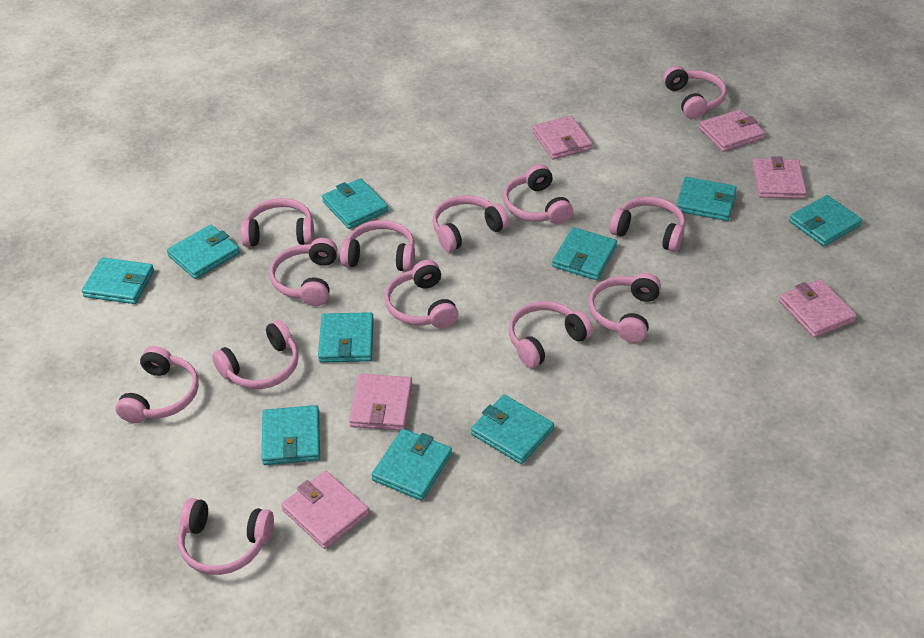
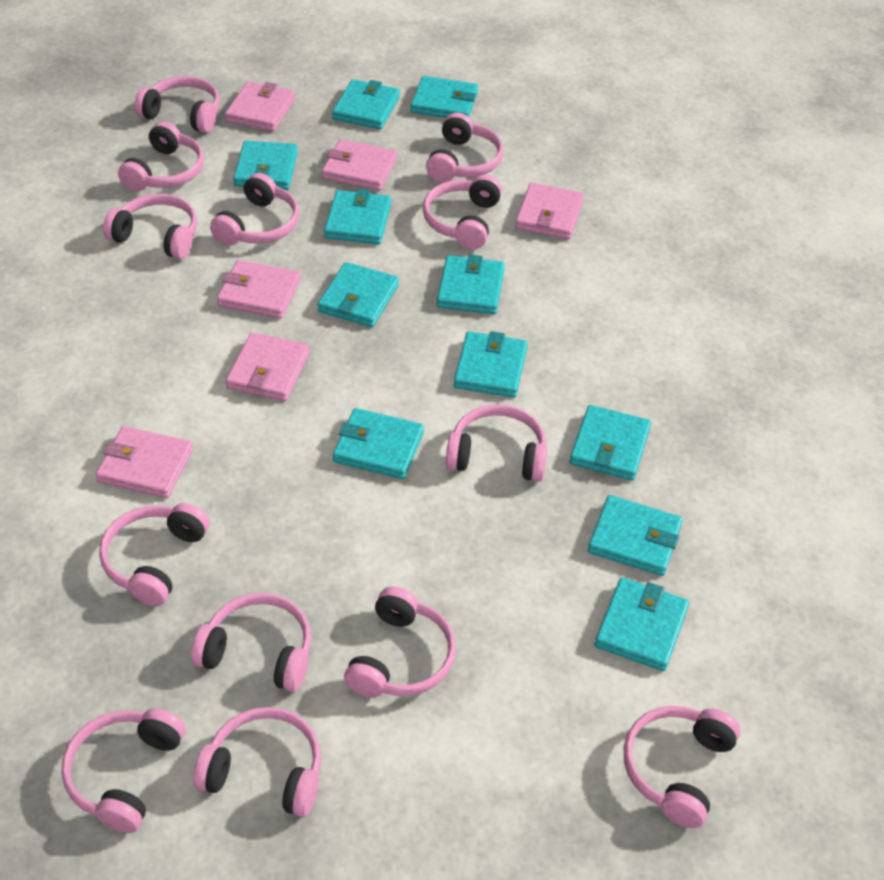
turquoise wallet: 10 -> 11

